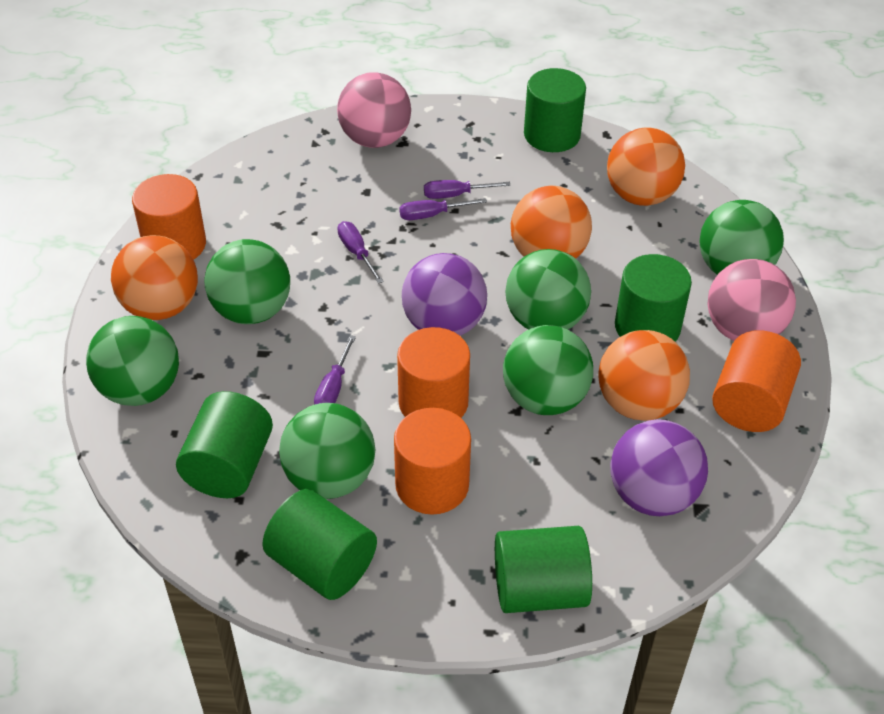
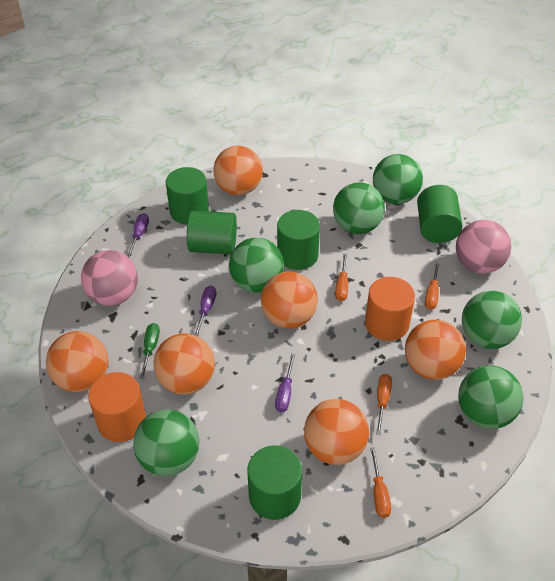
green screwdriver: 0 -> 1
orange ball: 4 -> 6
orange cylinder: 4 -> 2
orange screwdriver: 0 -> 4
purple ball: 2 -> 0
purple screwdriver: 4 -> 3

